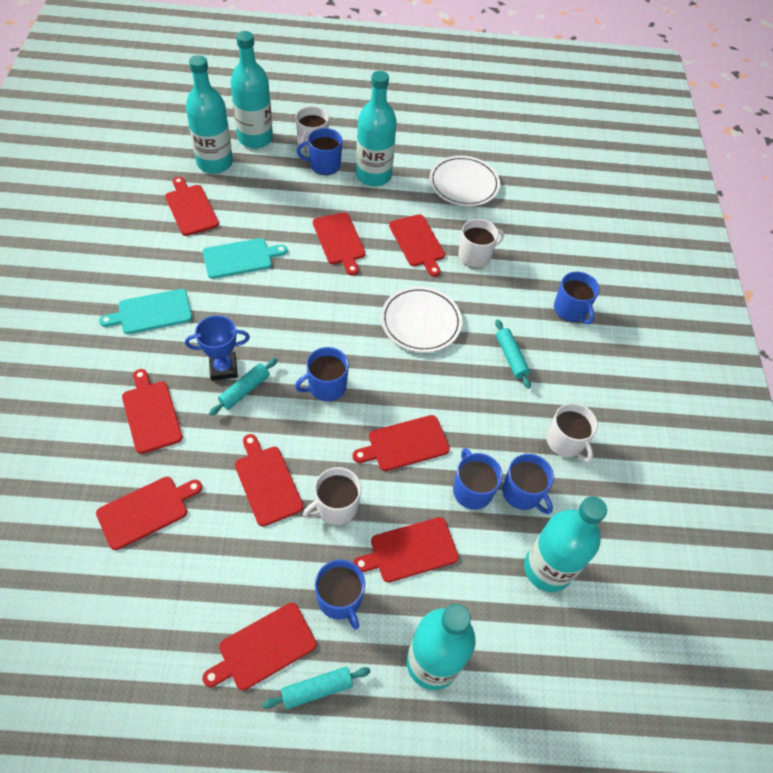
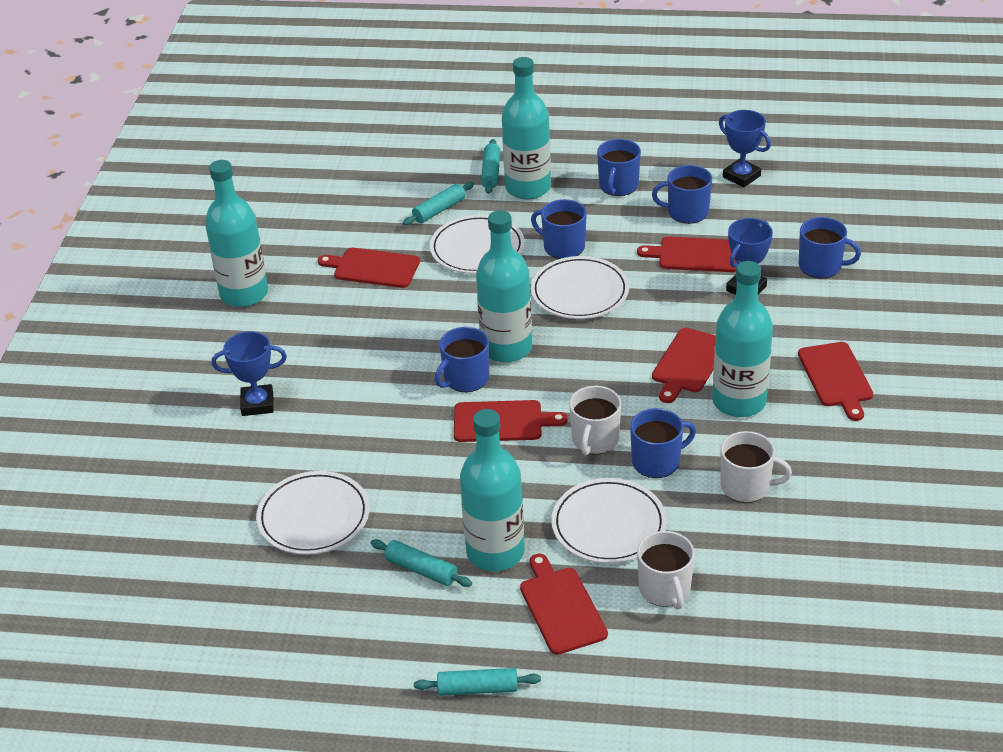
blue trophy: 1 -> 3
red cutting board: 9 -> 6
turquoise cutting board: 2 -> 0
turquoise rolling pin: 3 -> 4
white mug: 4 -> 3
white plate: 2 -> 4

